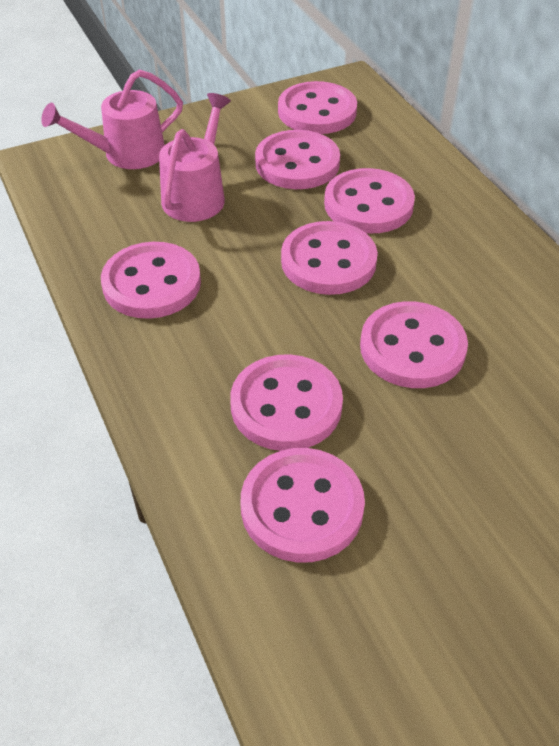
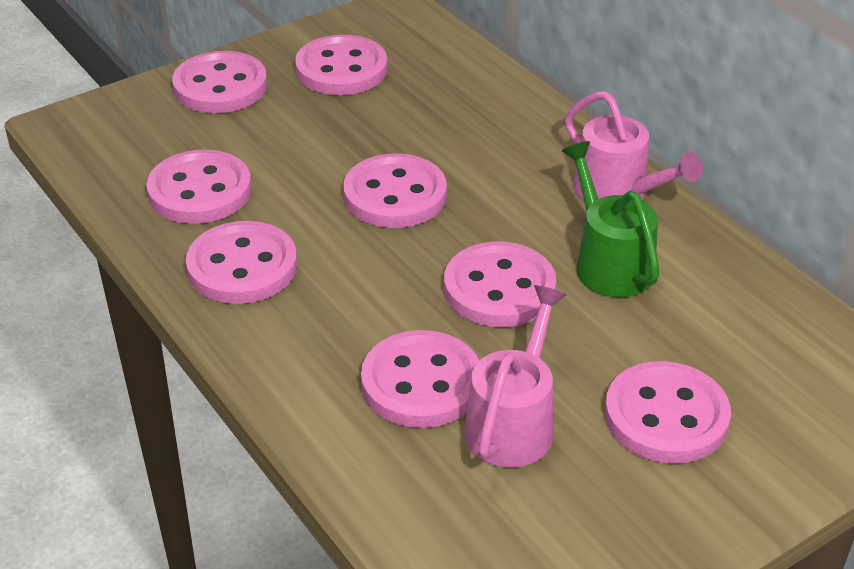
green watering can: 0 -> 1

